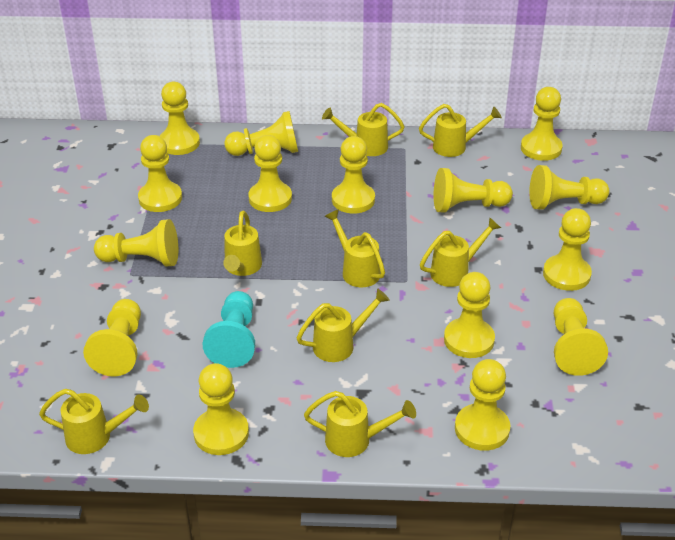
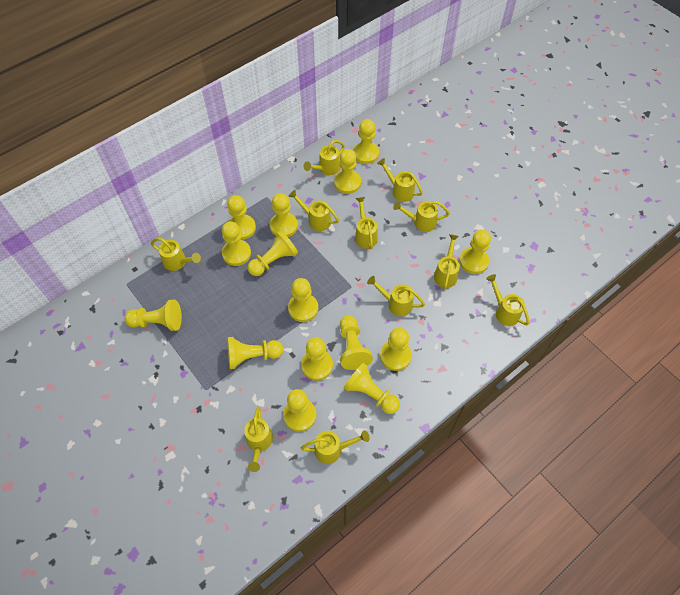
turquoise pawn: 1 -> 0
yellow watering can: 8 -> 11

